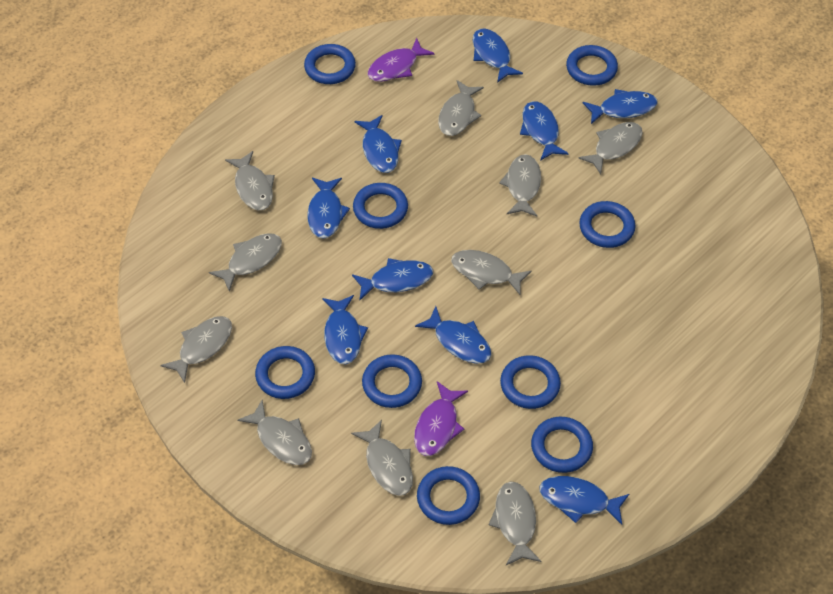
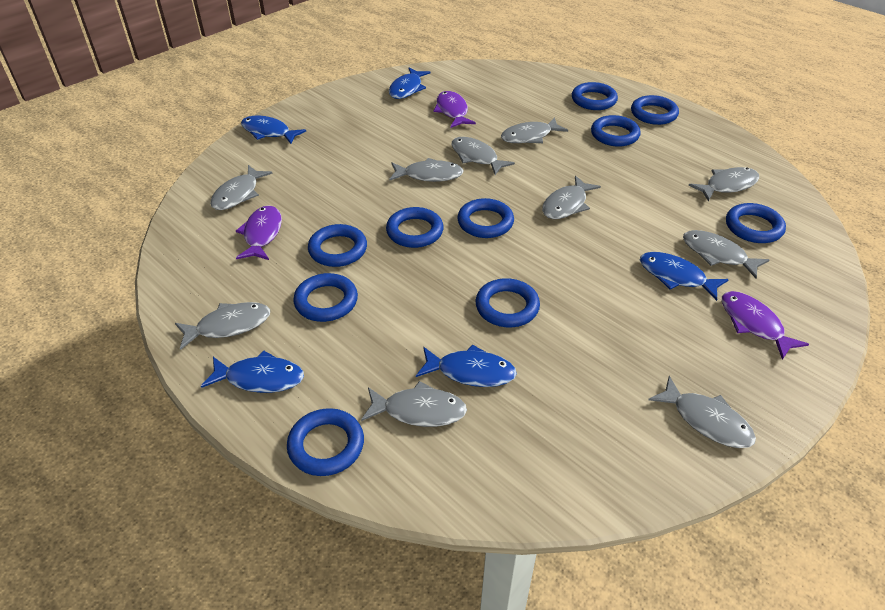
blue fish: 9 -> 5
blue ring: 9 -> 10
purple fish: 2 -> 3

